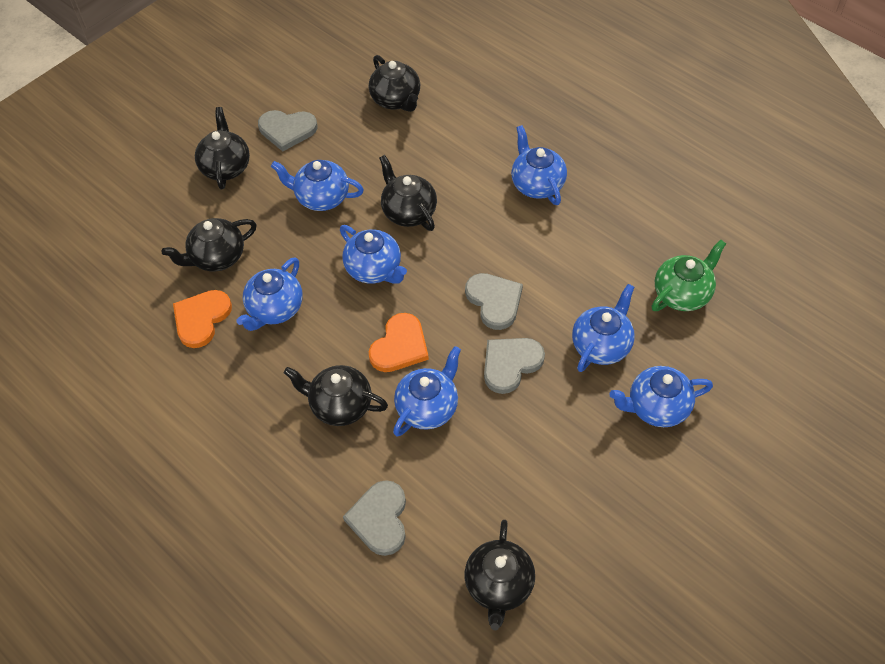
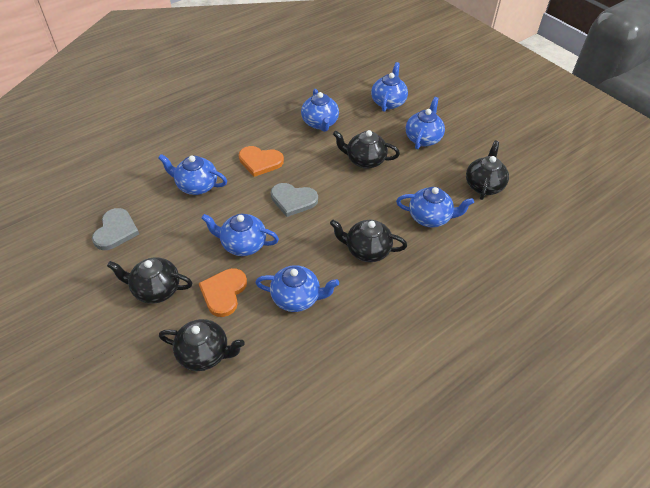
black teapot: 6 -> 5
green teapot: 1 -> 0
grey heart: 4 -> 2

